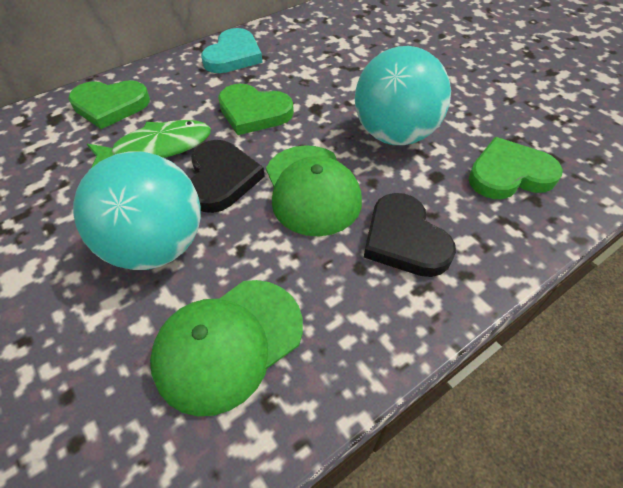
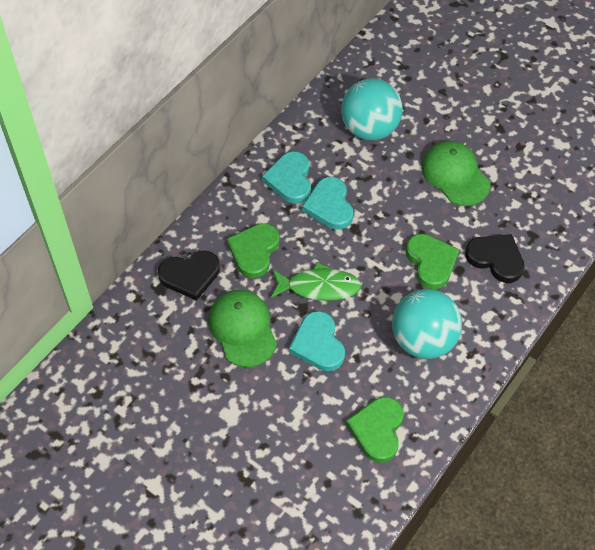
turquoise heart: 1 -> 3

